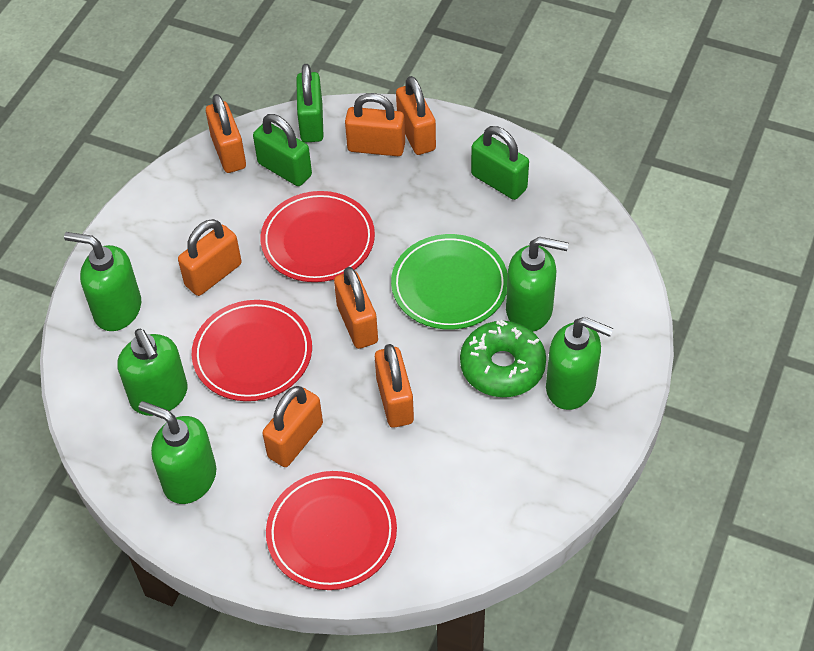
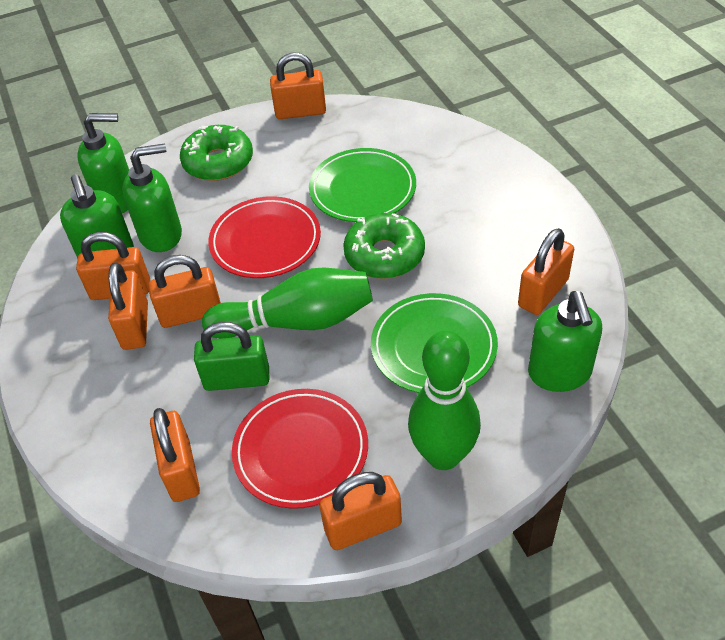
green bowling pin: 0 -> 2
green donut: 1 -> 2
green padlock: 3 -> 1
green plate: 1 -> 2
green soap dispenser: 5 -> 4
red plate: 3 -> 2

